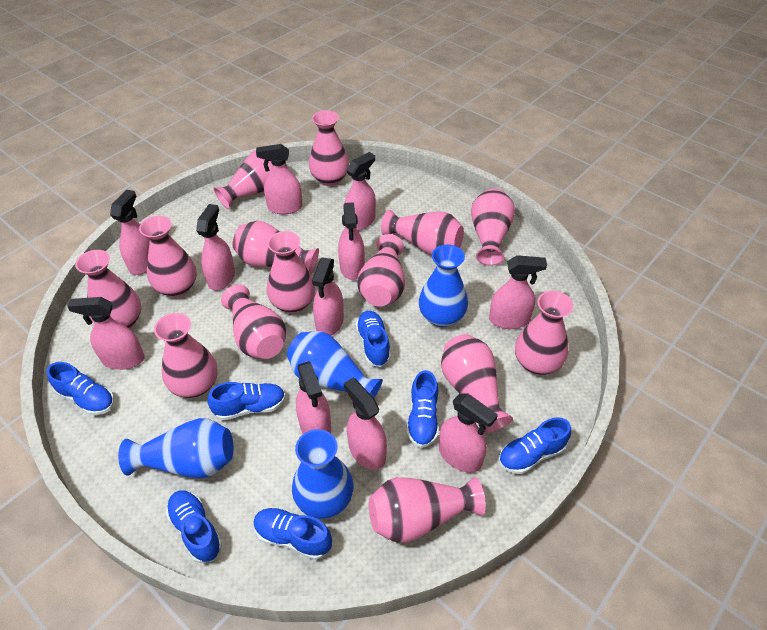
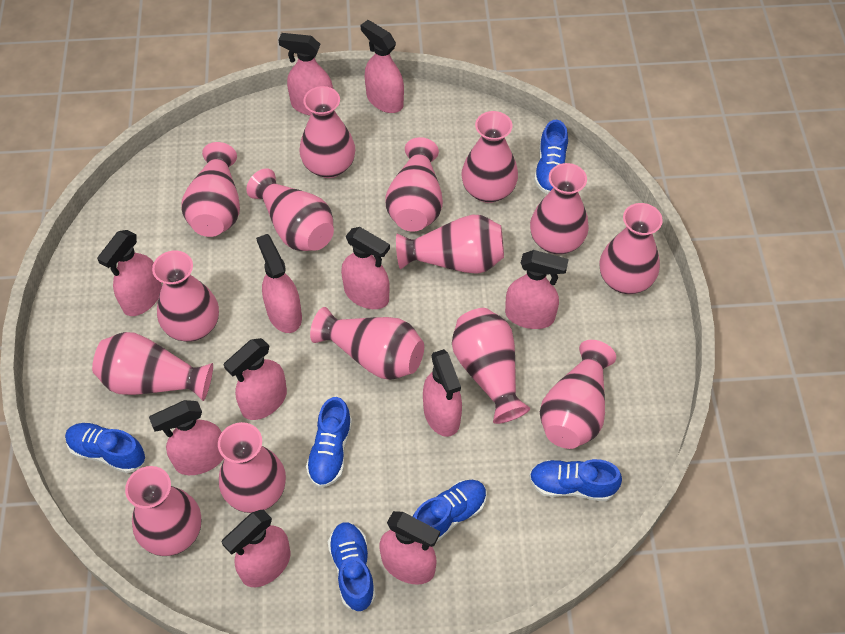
blue shoe: 7 -> 6
blue vase: 4 -> 0
pink vase: 14 -> 15

